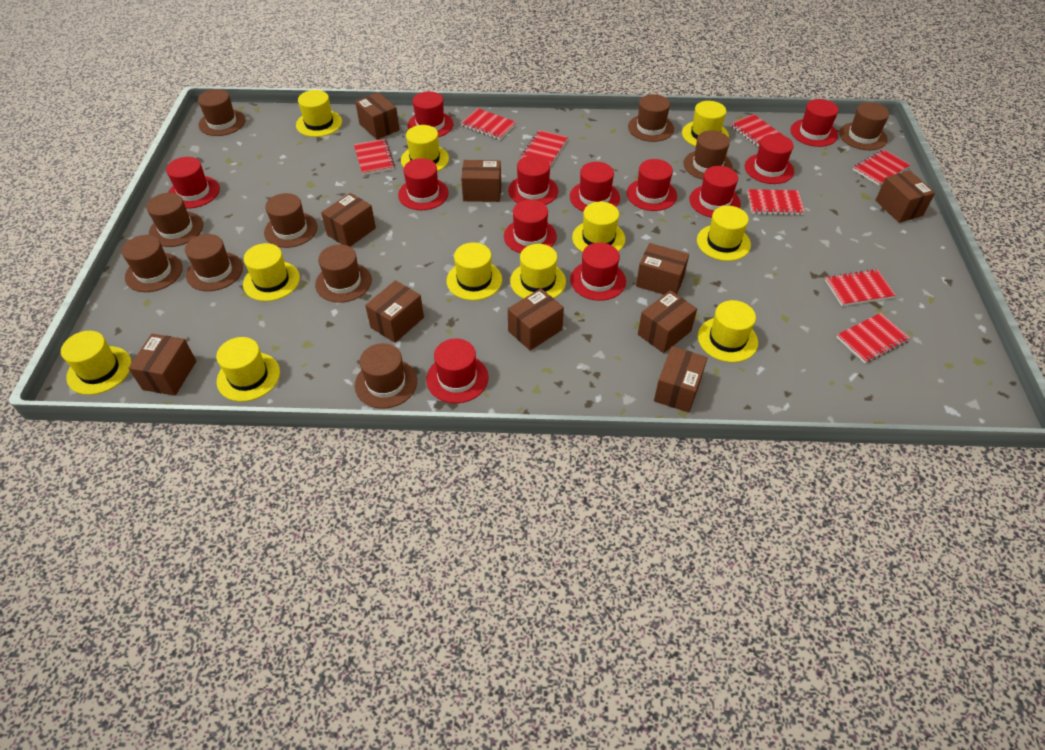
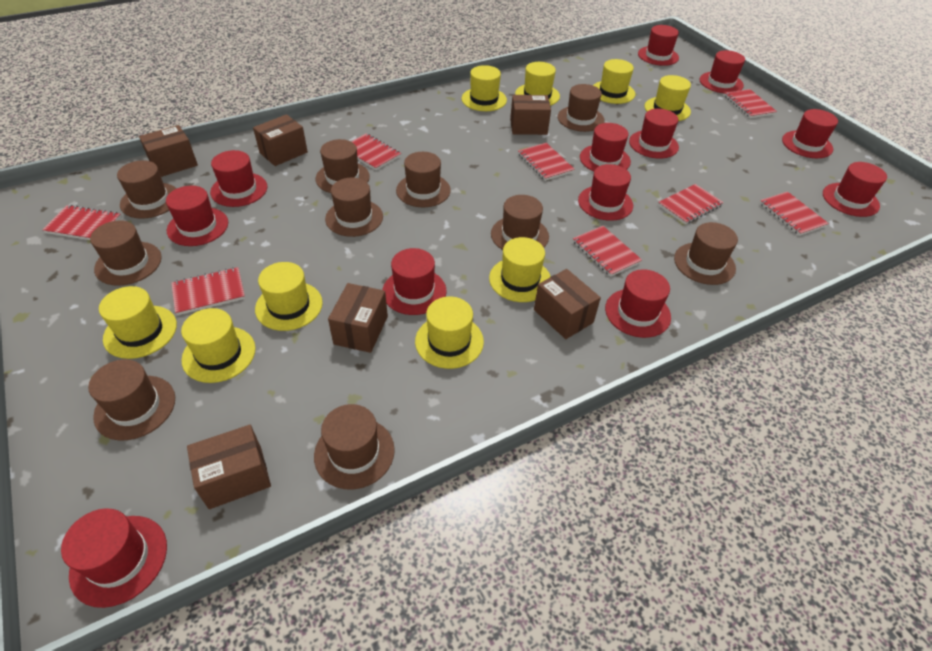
brown box: 10 -> 6
yellow hat: 11 -> 9

